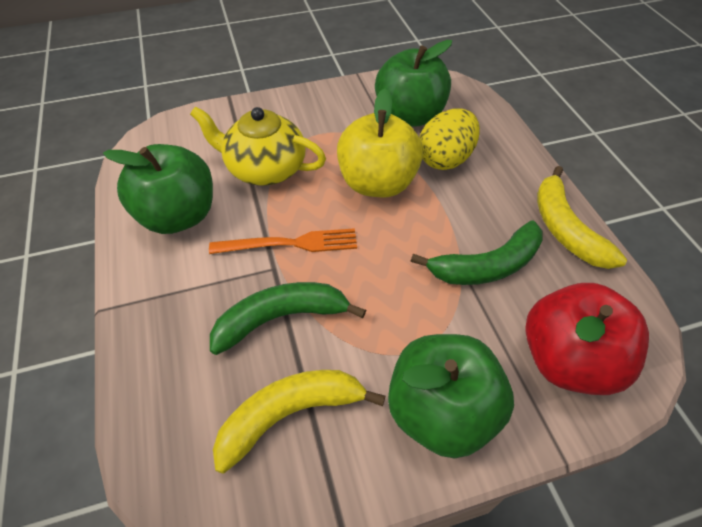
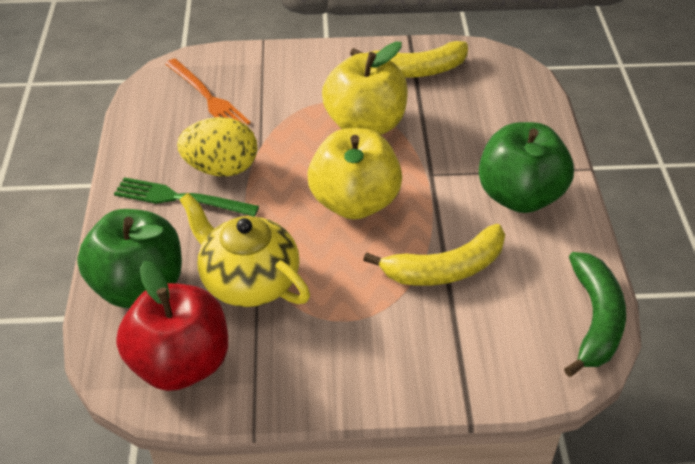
green apple: 3 -> 2
green banana: 2 -> 1
green fork: 0 -> 1
yellow apple: 1 -> 2

